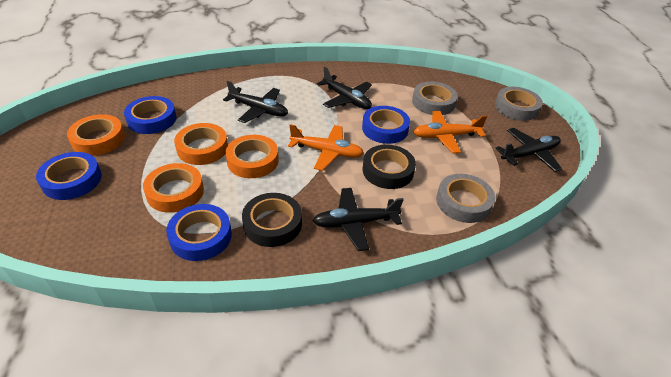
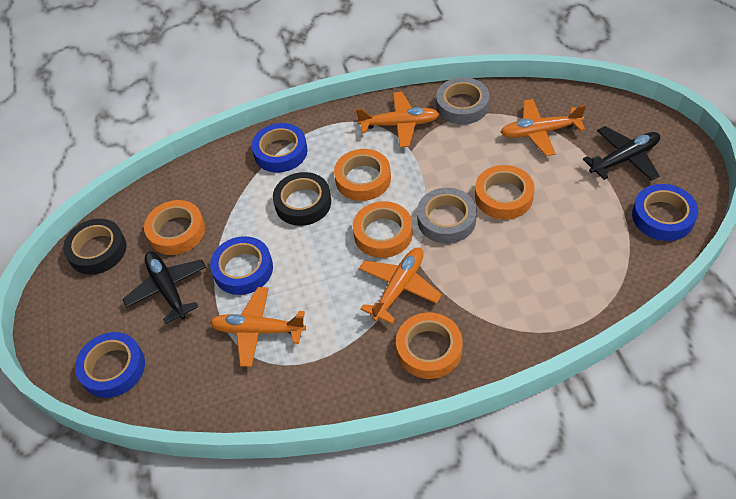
black plane: 4 -> 2
grey tape: 3 -> 2
orange plane: 2 -> 4
orange tape: 4 -> 5

